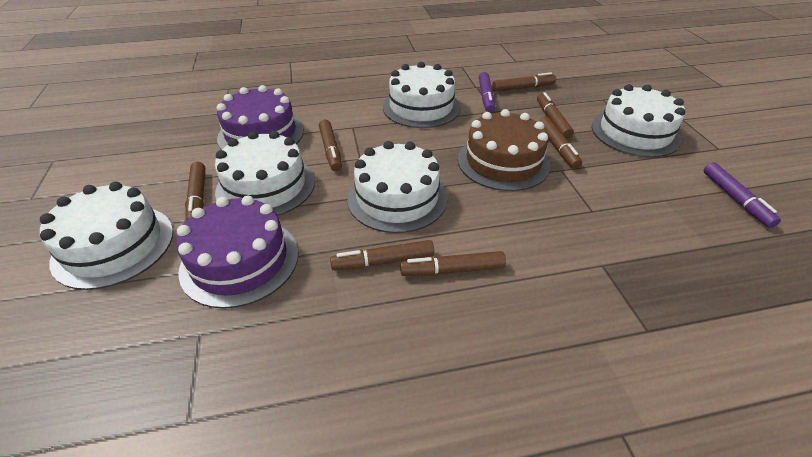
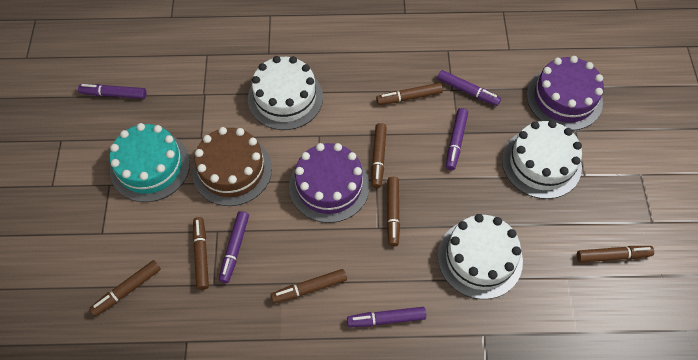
purple marker: 2 -> 5
turquoise cake: 0 -> 1
white cake: 5 -> 3

